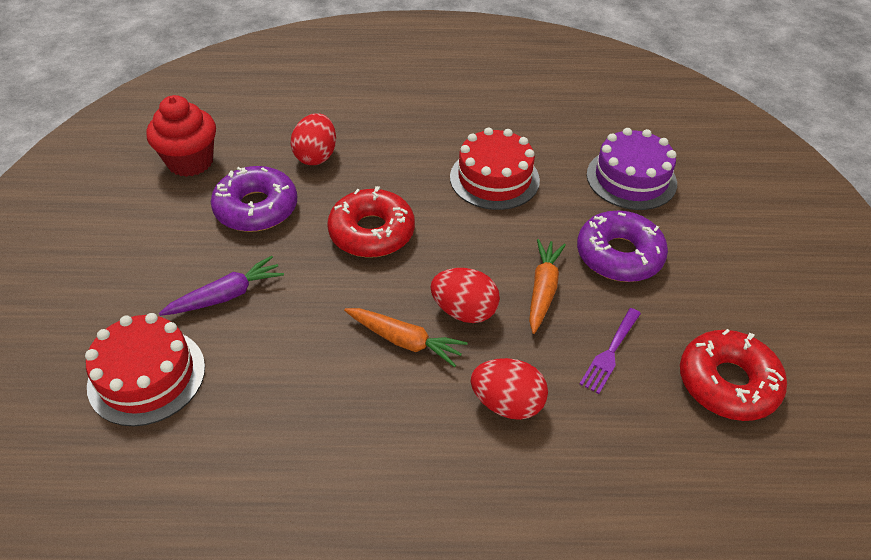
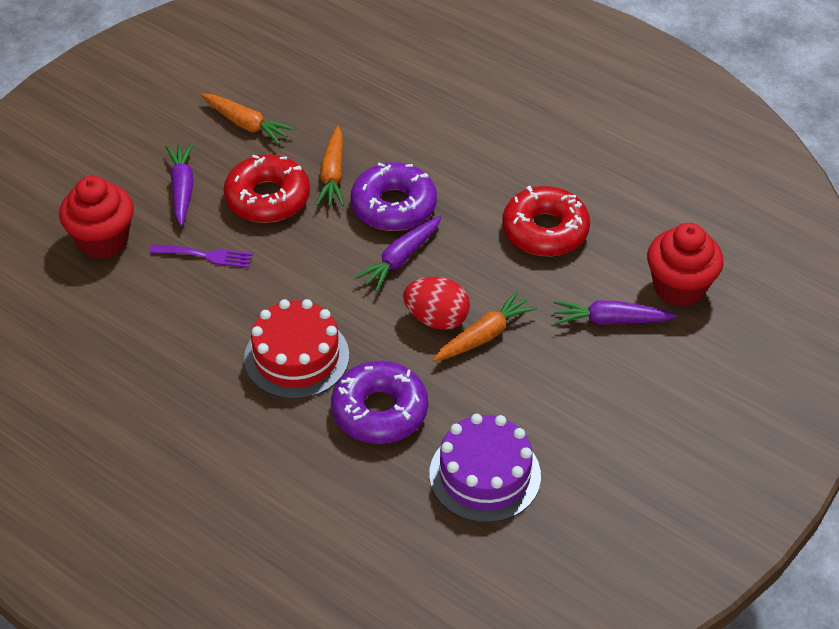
orange carrot: 2 -> 3
purple carrot: 1 -> 3
red cake: 2 -> 1
red cupcake: 1 -> 2
red egg: 3 -> 1

